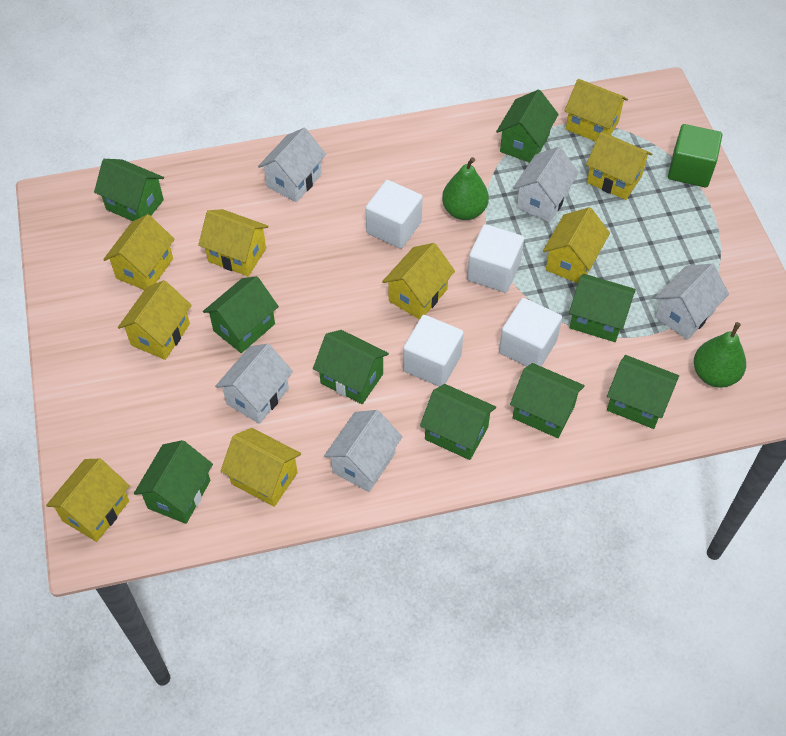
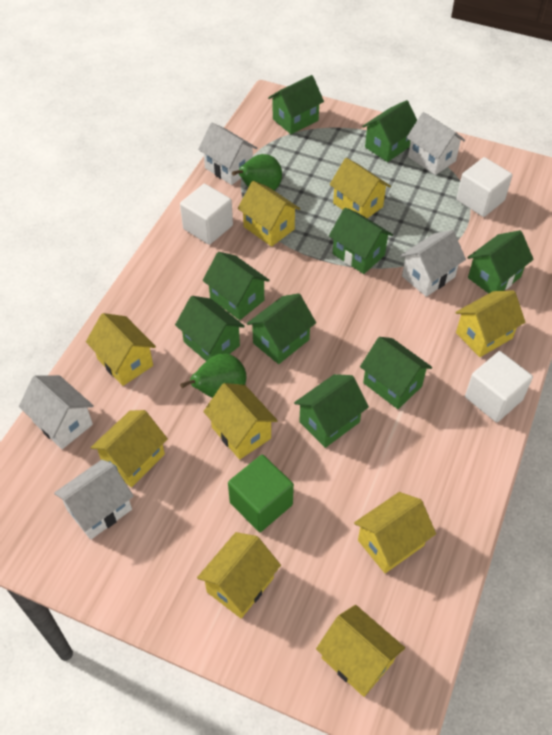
white cube: 4 -> 3

